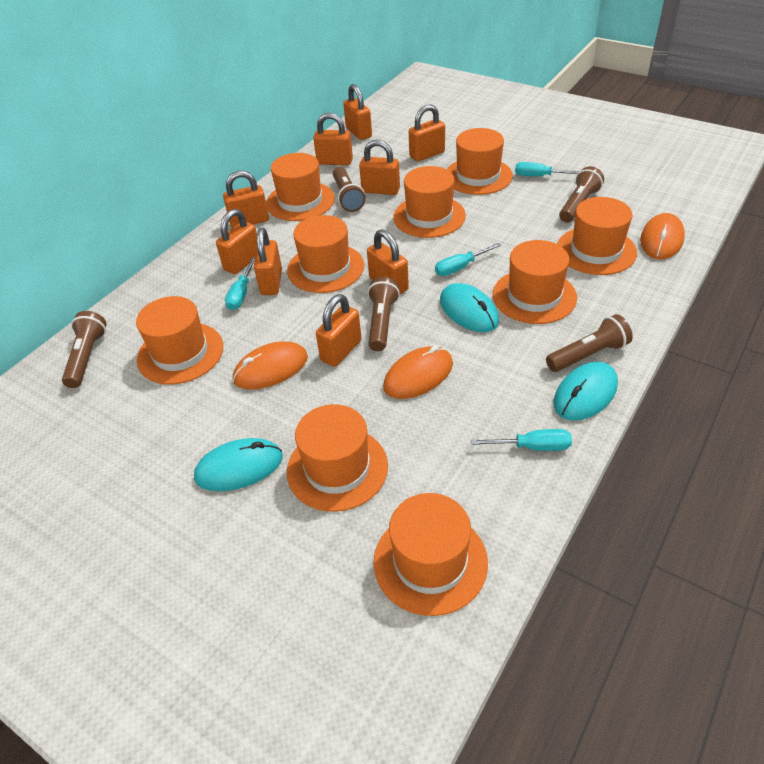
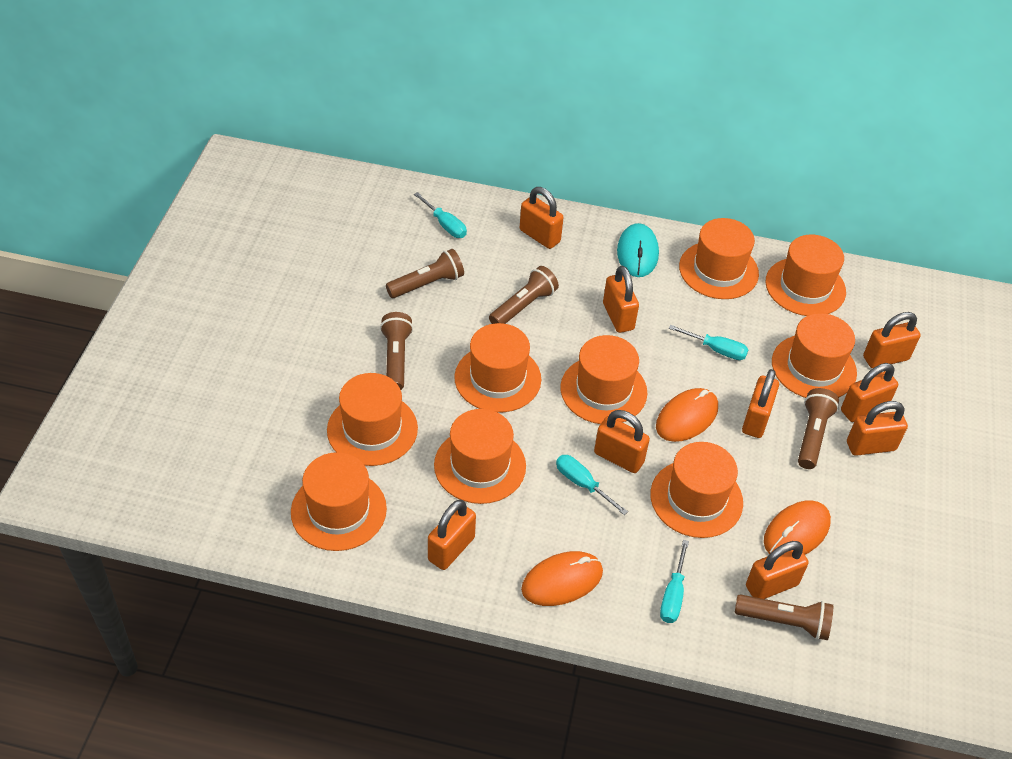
turquoise mouse: 3 -> 1

